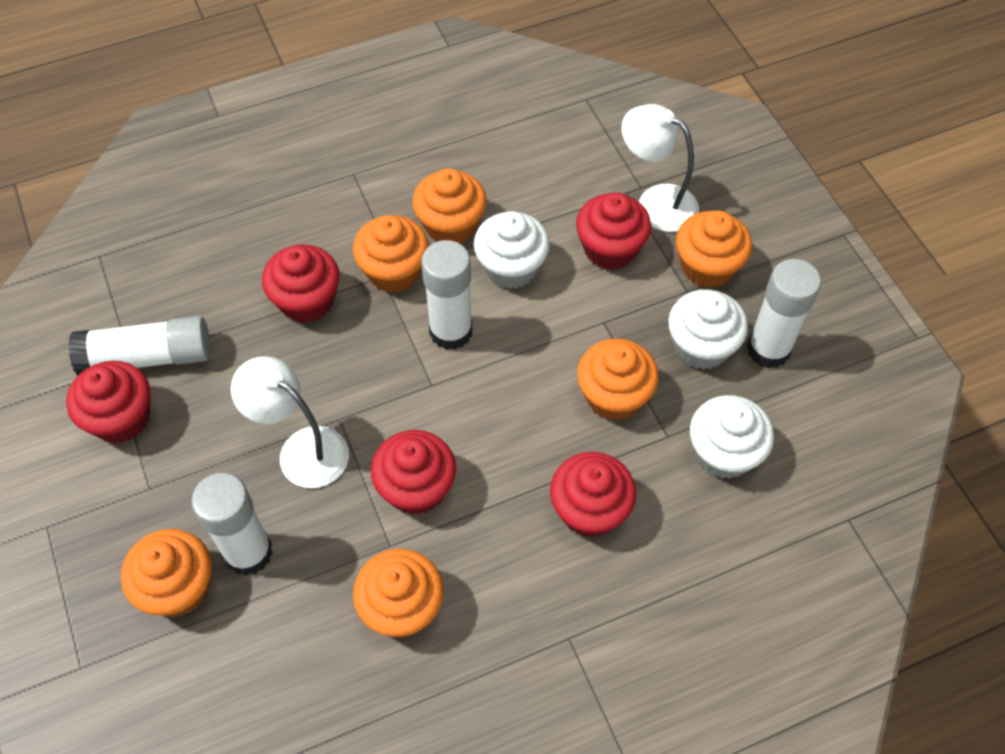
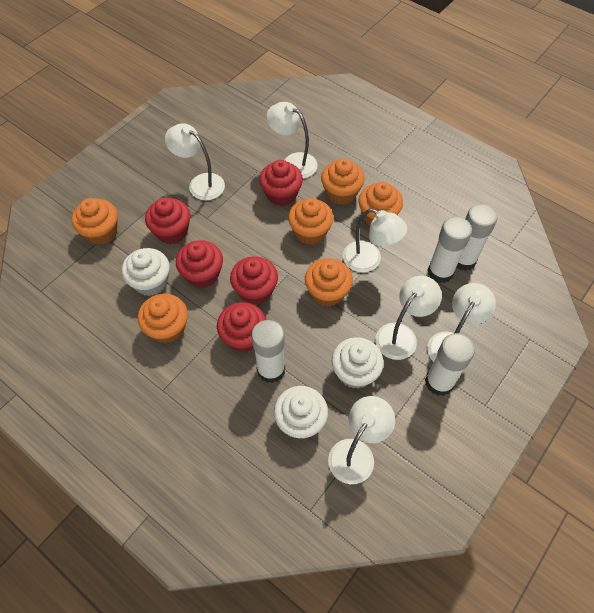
white lamp: 2 -> 6

